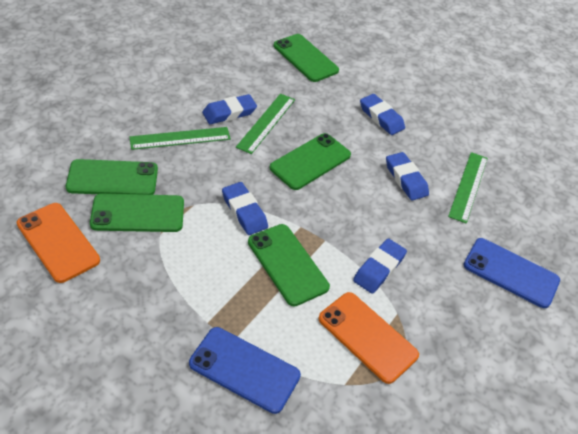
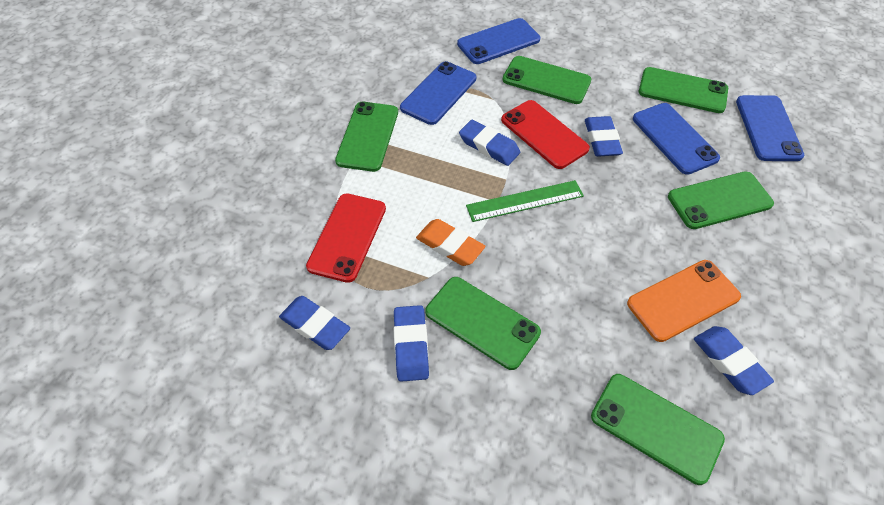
blue phone: 2 -> 4
green phone: 5 -> 6
green ruler: 3 -> 1
orange eraser: 0 -> 1
orange phone: 2 -> 1
red phone: 0 -> 2

